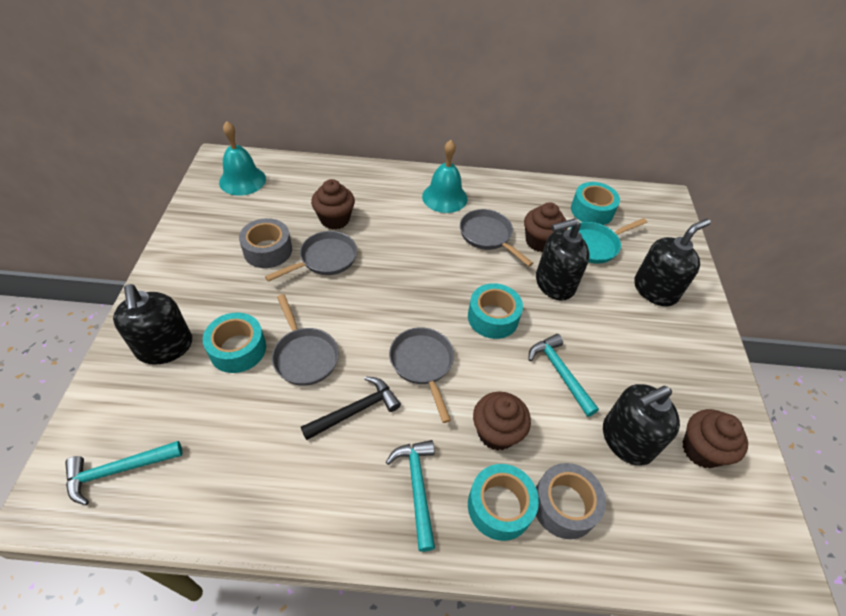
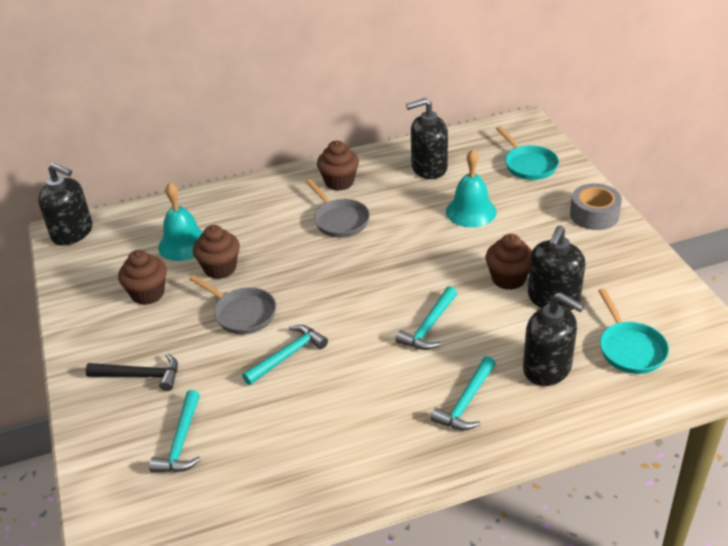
grey pan: 4 -> 2
grey tape: 2 -> 1
turquoise hammer: 3 -> 4
turquoise pan: 1 -> 2
turquoise tape: 4 -> 0

